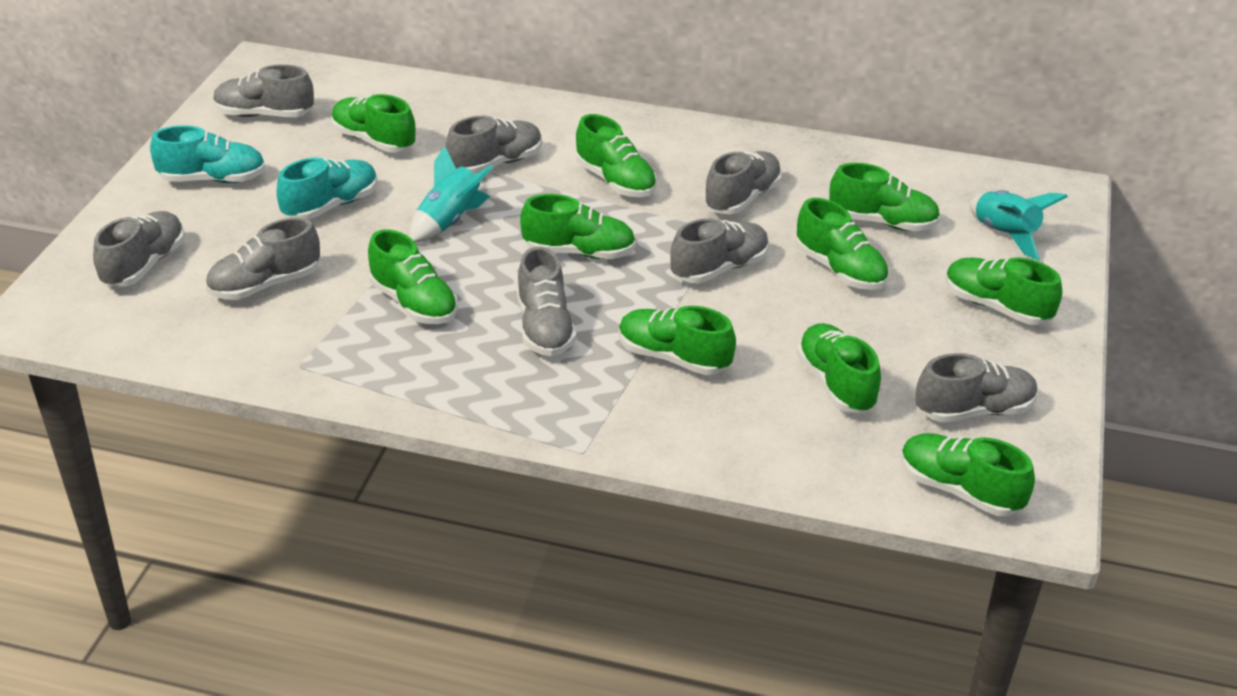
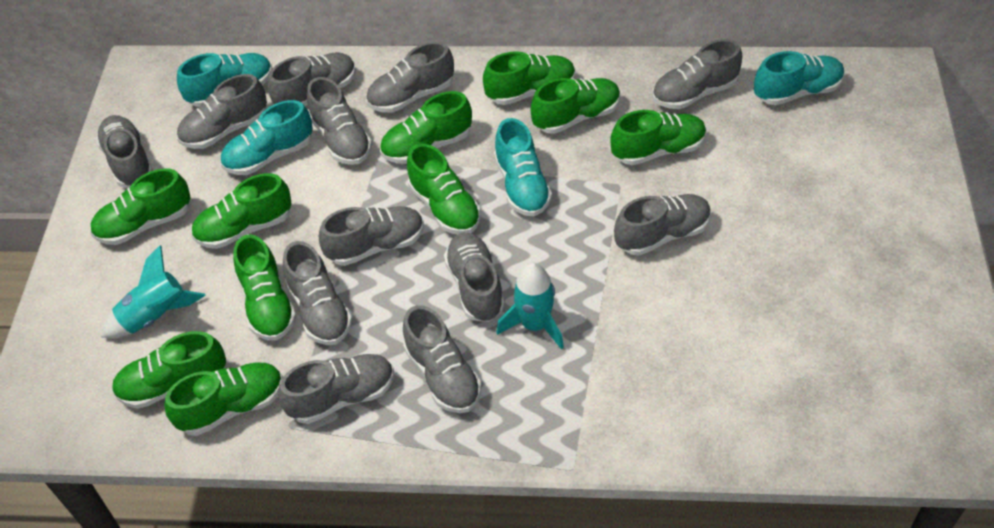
grey shoe: 8 -> 12
turquoise shoe: 2 -> 4

